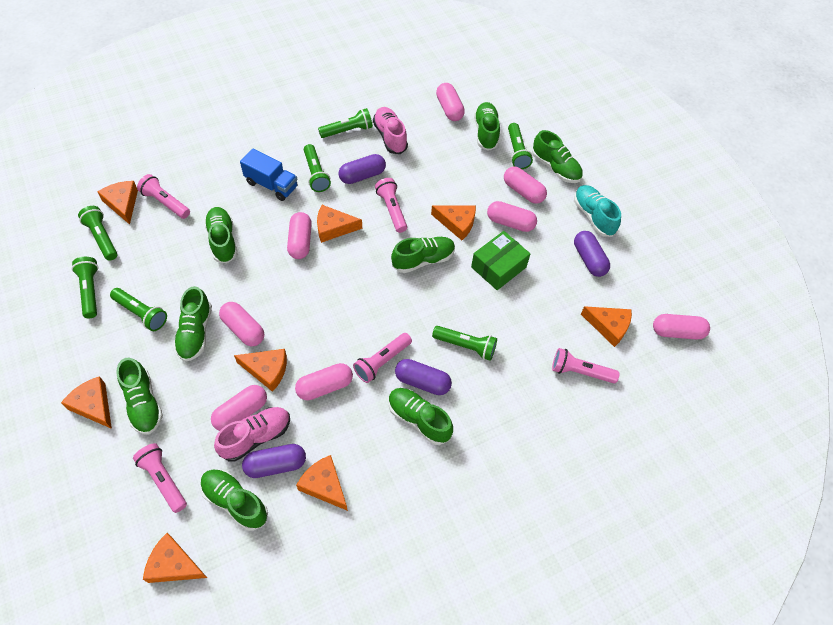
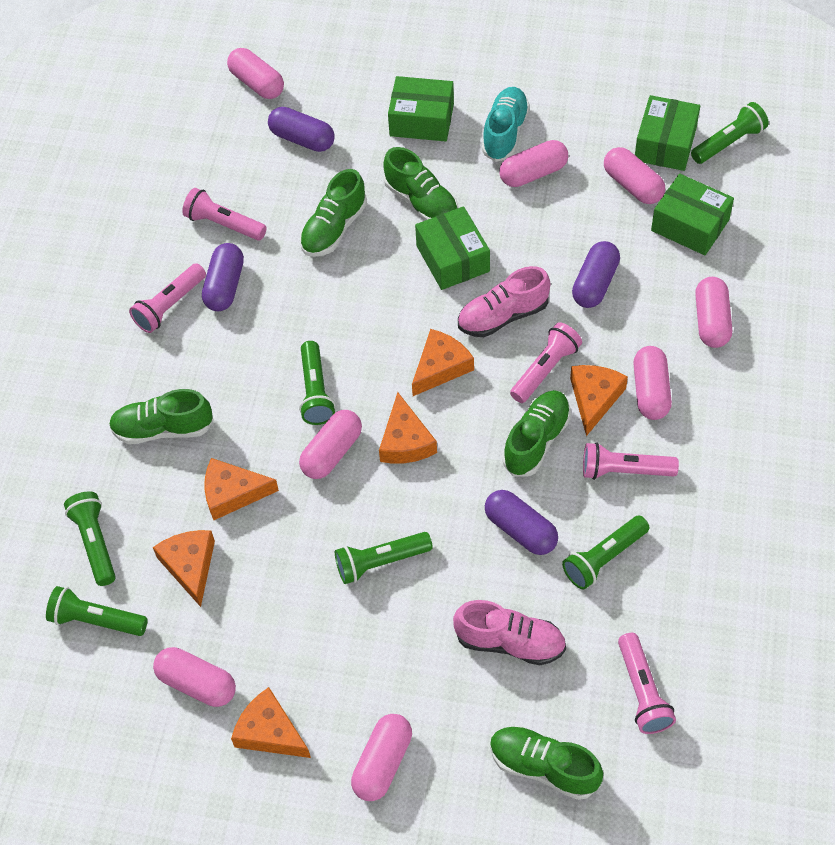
blue truck: 1 -> 0
green box: 1 -> 4
green flashlight: 7 -> 6
green shoe: 8 -> 5
orange cheese: 8 -> 6

